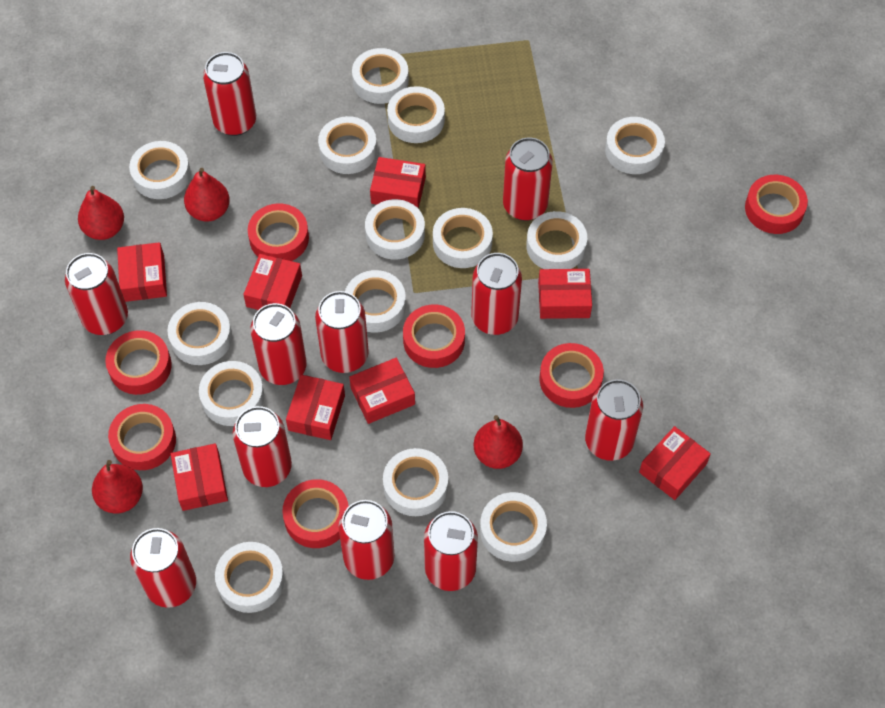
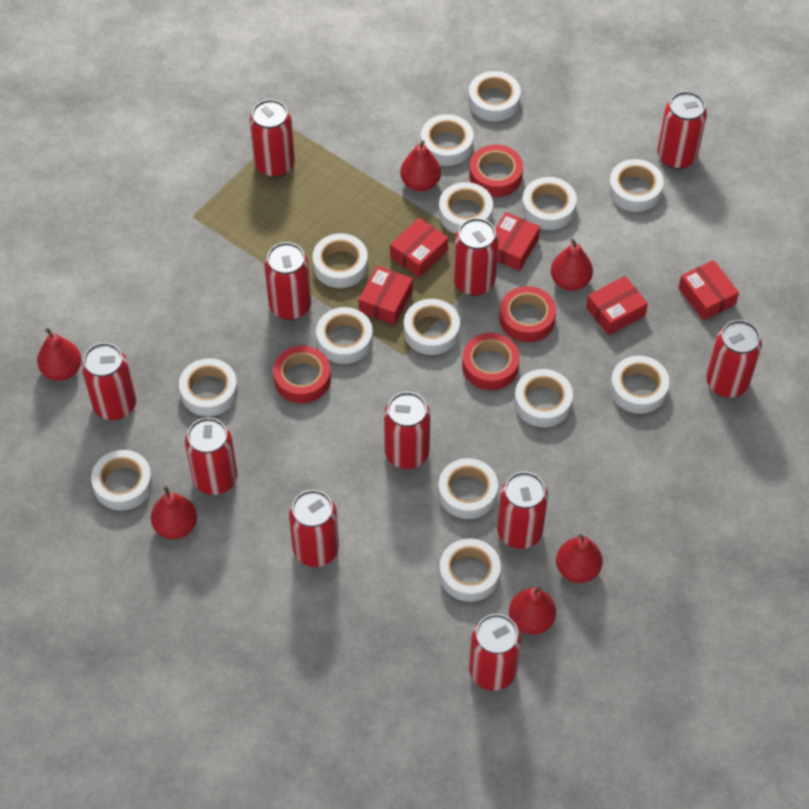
red box: 8 -> 5
red pear: 4 -> 6
red tape: 7 -> 4

